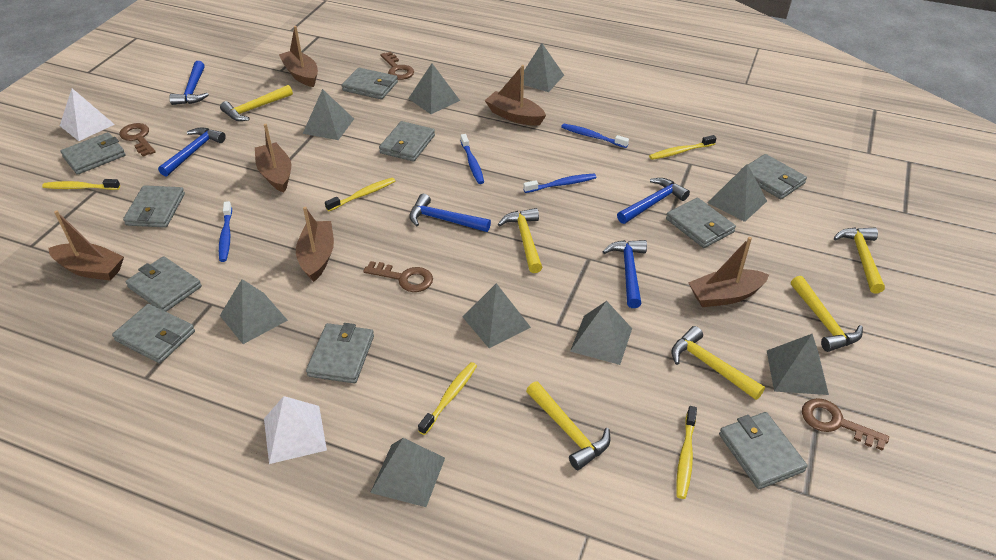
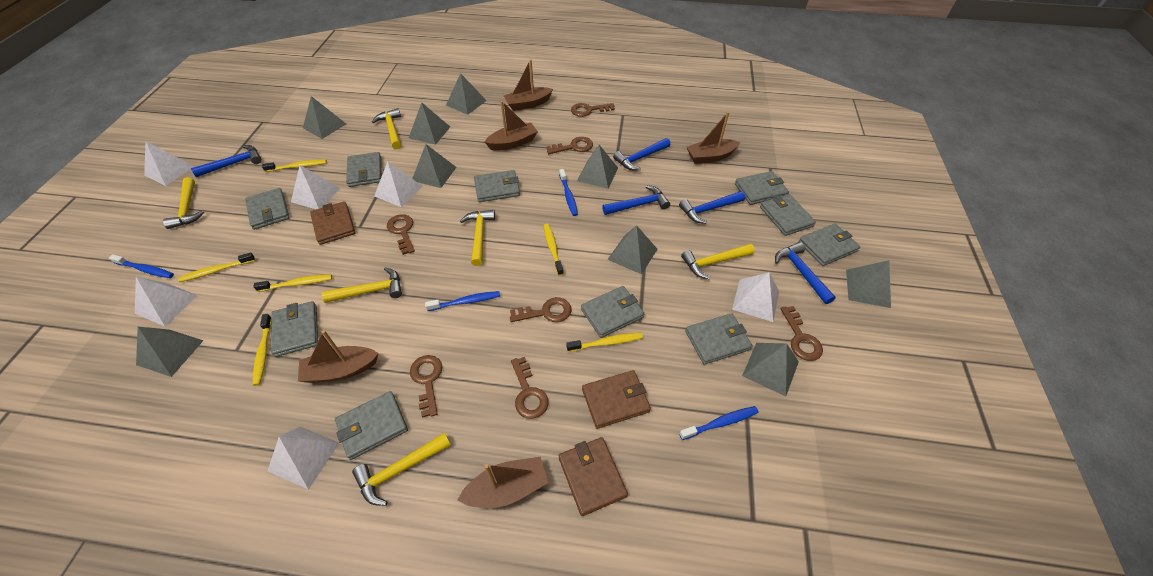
brown boat: 6 -> 5
brown key: 4 -> 7
brown wallet: 0 -> 3
white pyramid: 2 -> 6
yellow toothbrush: 5 -> 6

